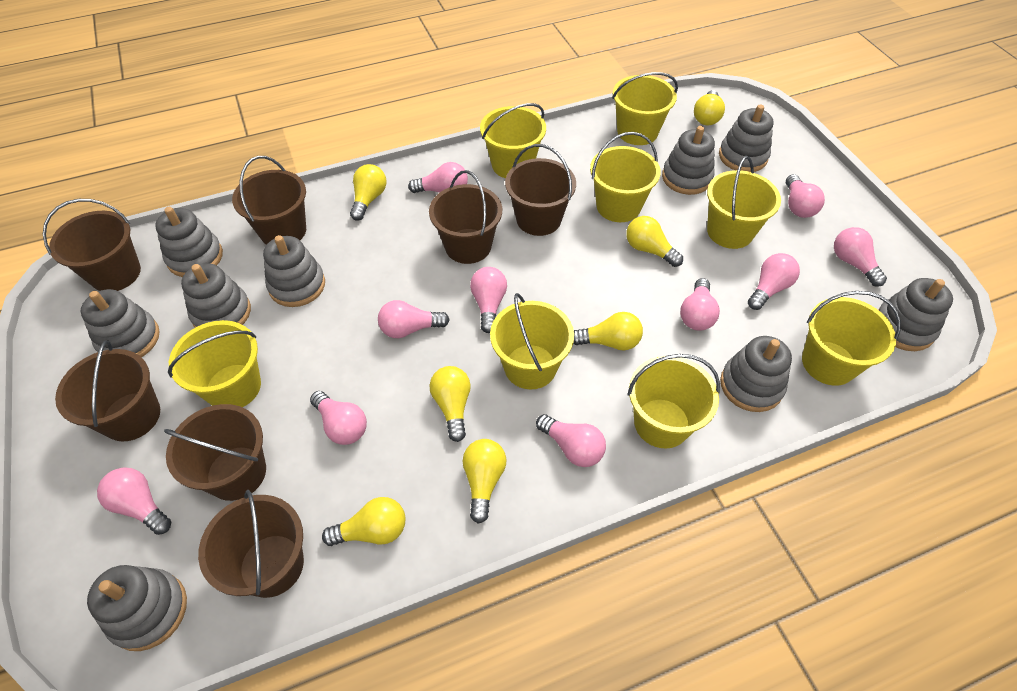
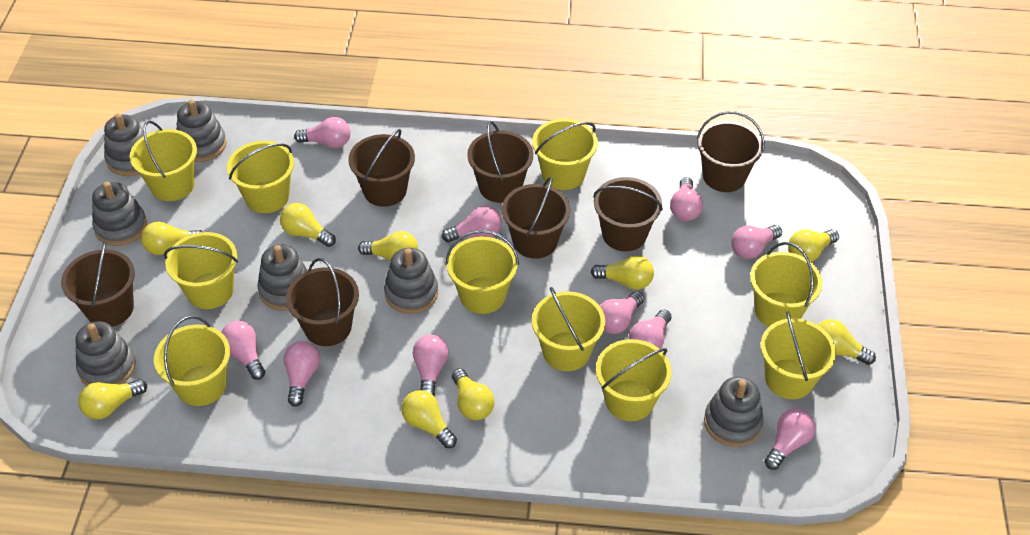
grey stacking toy: 9 -> 7
yellow bucket: 8 -> 10
yellow light bulb: 7 -> 9

